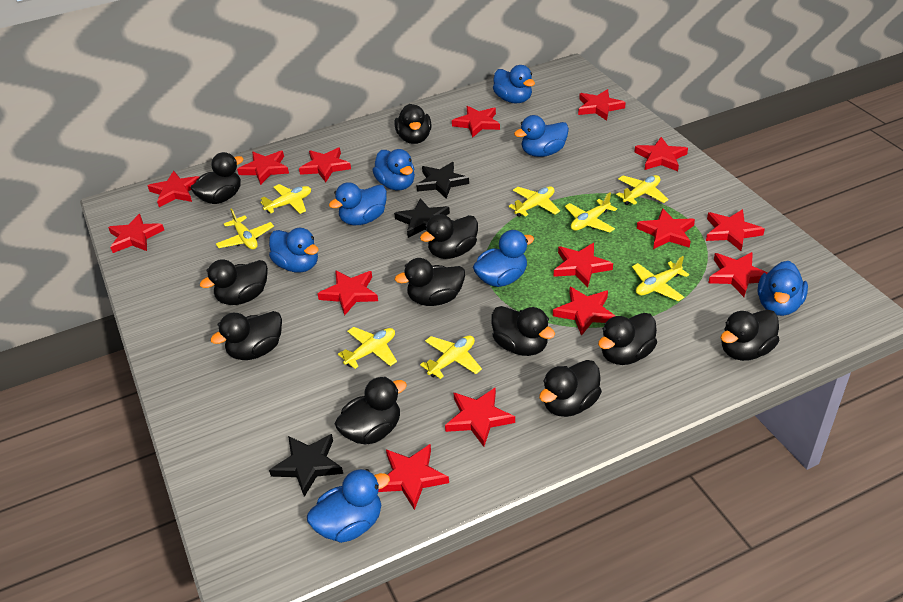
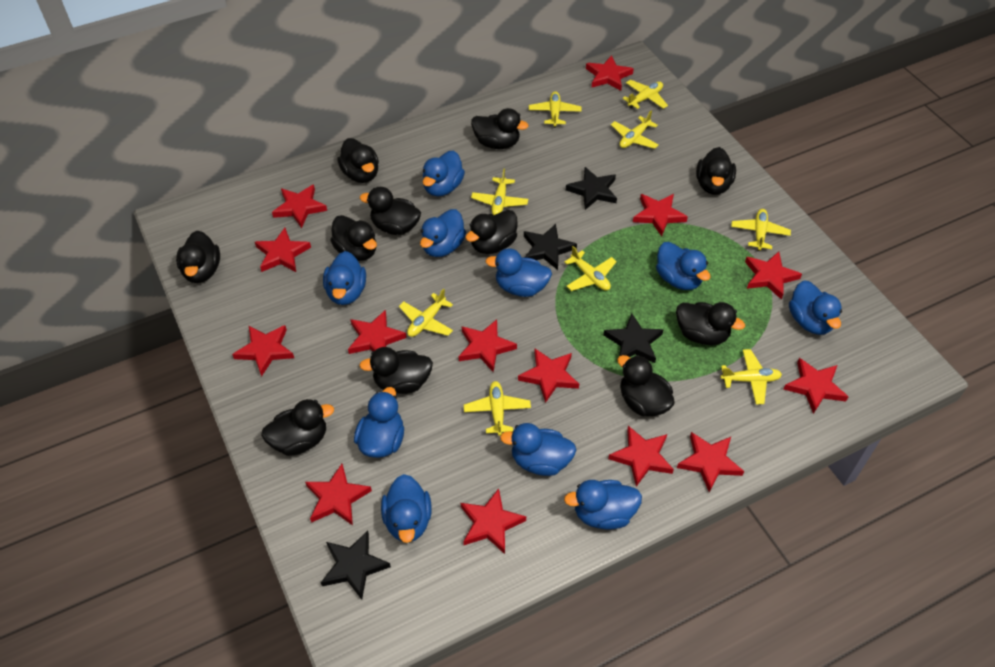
black star: 3 -> 4
blue duck: 8 -> 10
red star: 15 -> 14
yellow plane: 8 -> 9

